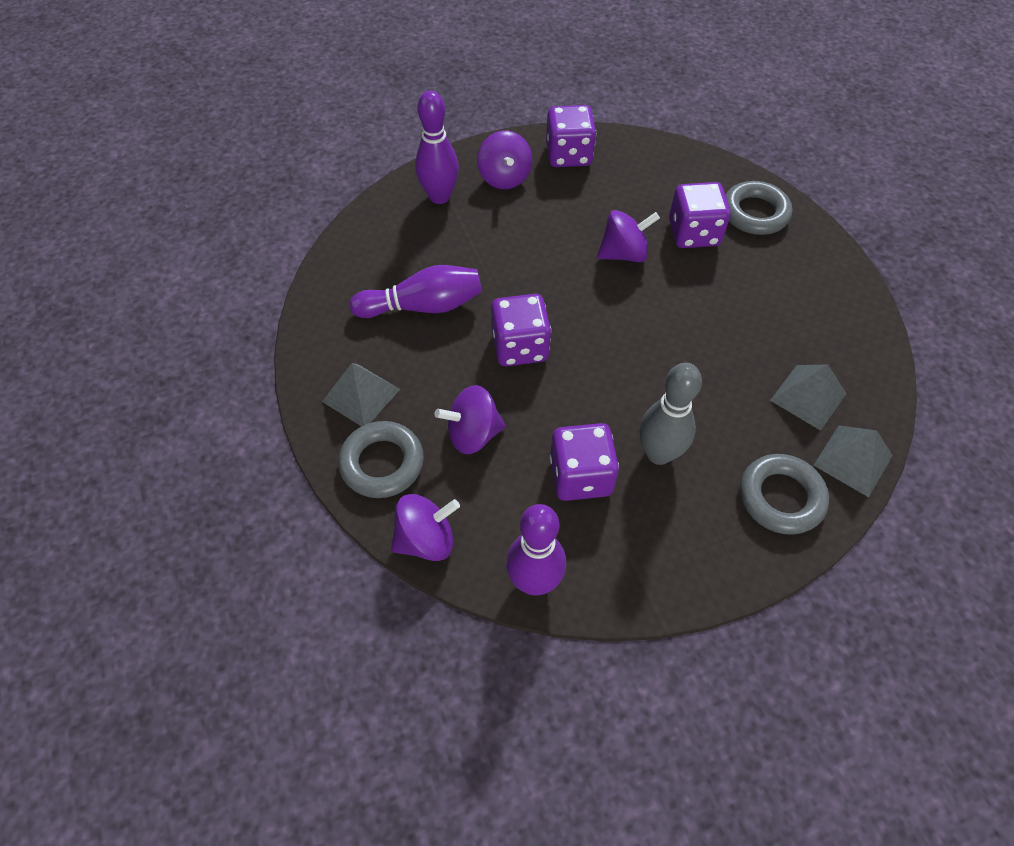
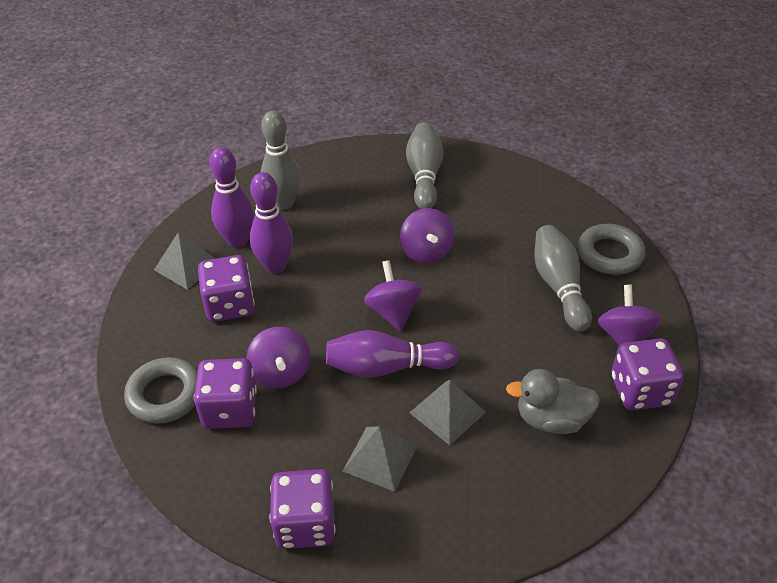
grey bowling pin: 1 -> 3
grey duck: 0 -> 1
grey ring: 3 -> 2

